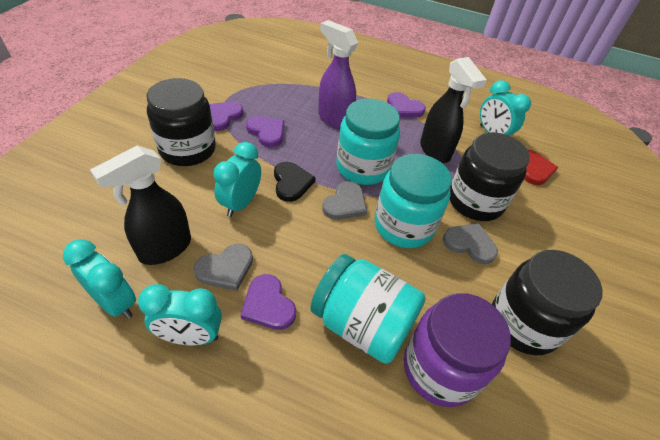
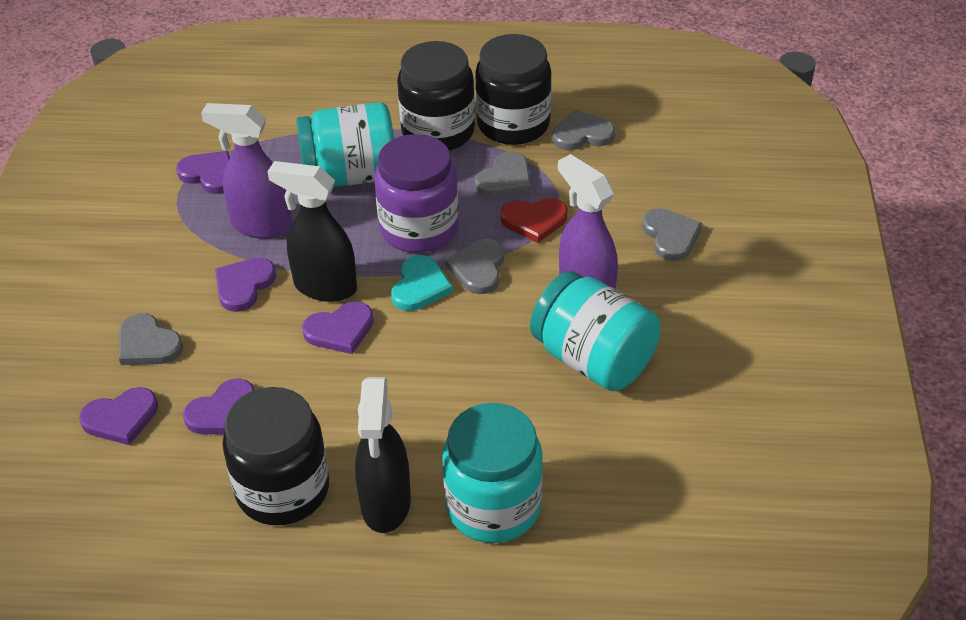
black heart: 1 -> 0
grey heart: 3 -> 5
purple heart: 4 -> 5
purple spray bottle: 1 -> 2
turquoise clock: 4 -> 0
turquoise heart: 0 -> 1

